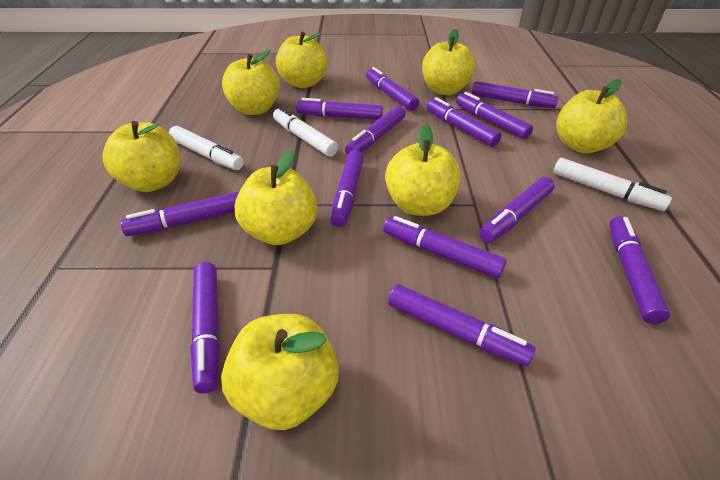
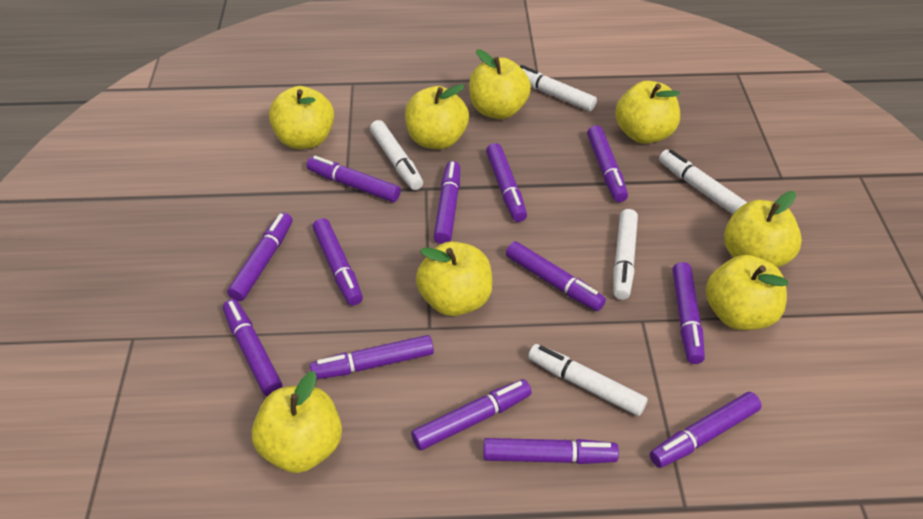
white marker: 3 -> 5

